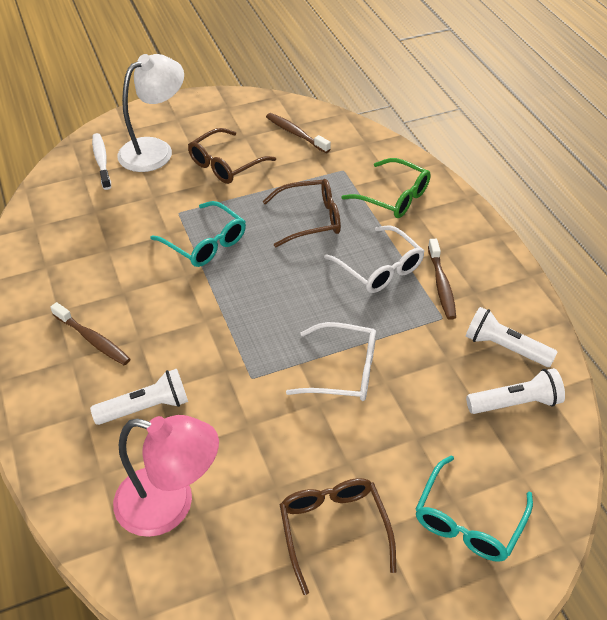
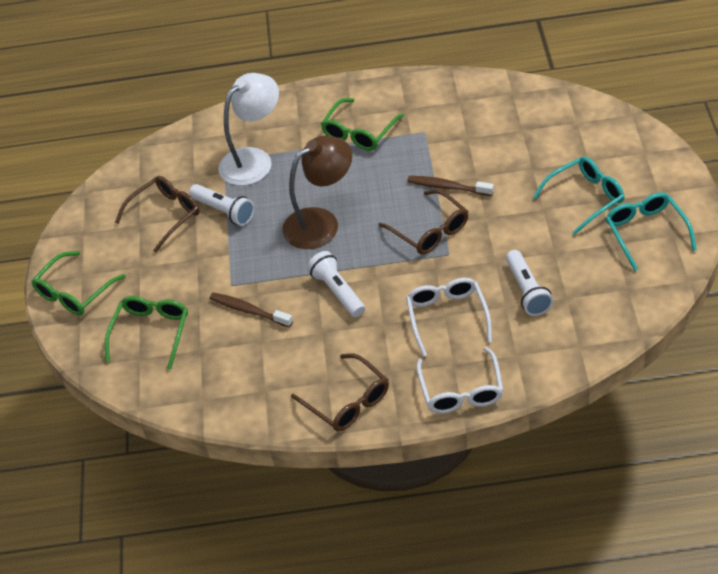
brown lamp: 0 -> 1
brown toothbrush: 3 -> 2
green glasses: 1 -> 3
pink lamp: 1 -> 0
white toothbrush: 1 -> 0

